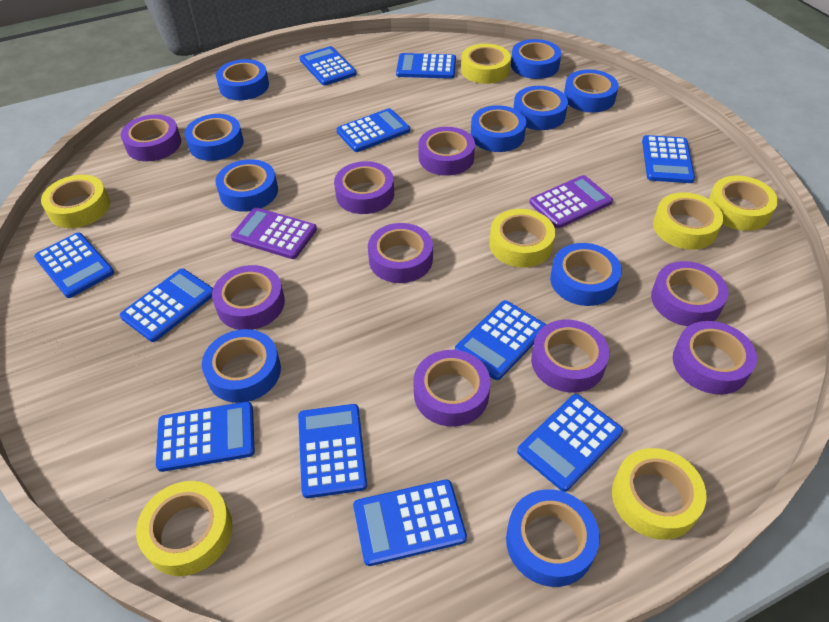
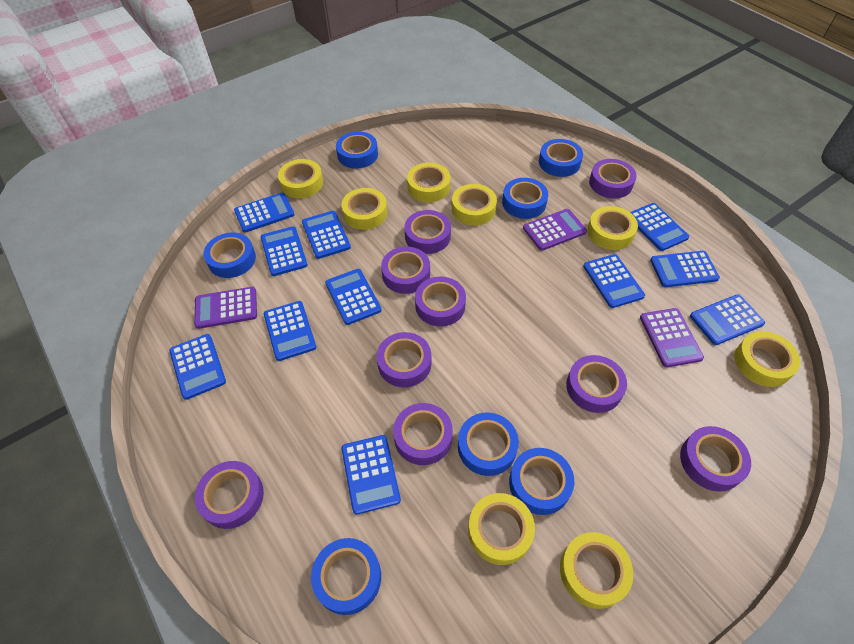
blue tape: 10 -> 7
purple calculator: 2 -> 3
yellow tape: 7 -> 8

